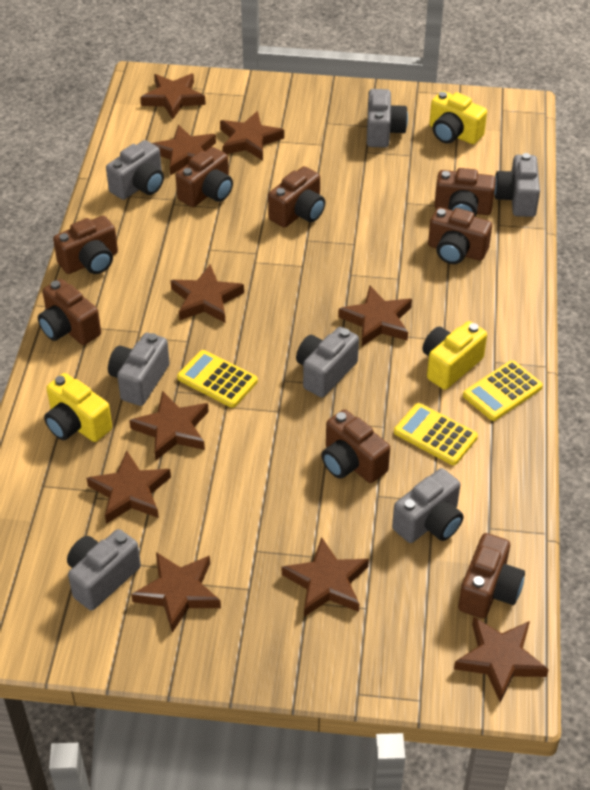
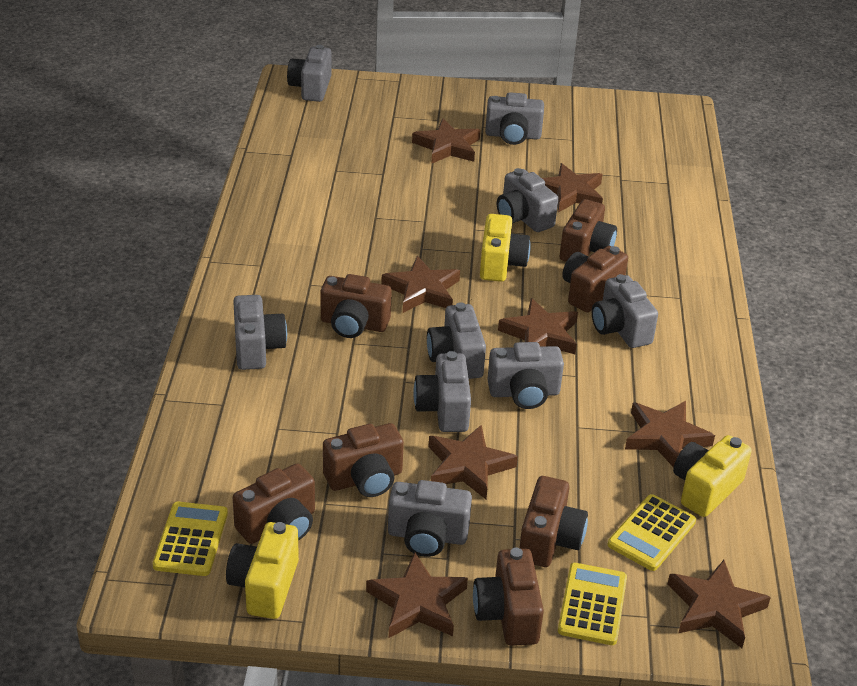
brown camera: 8 -> 7
brown star: 10 -> 8
grey camera: 7 -> 9

